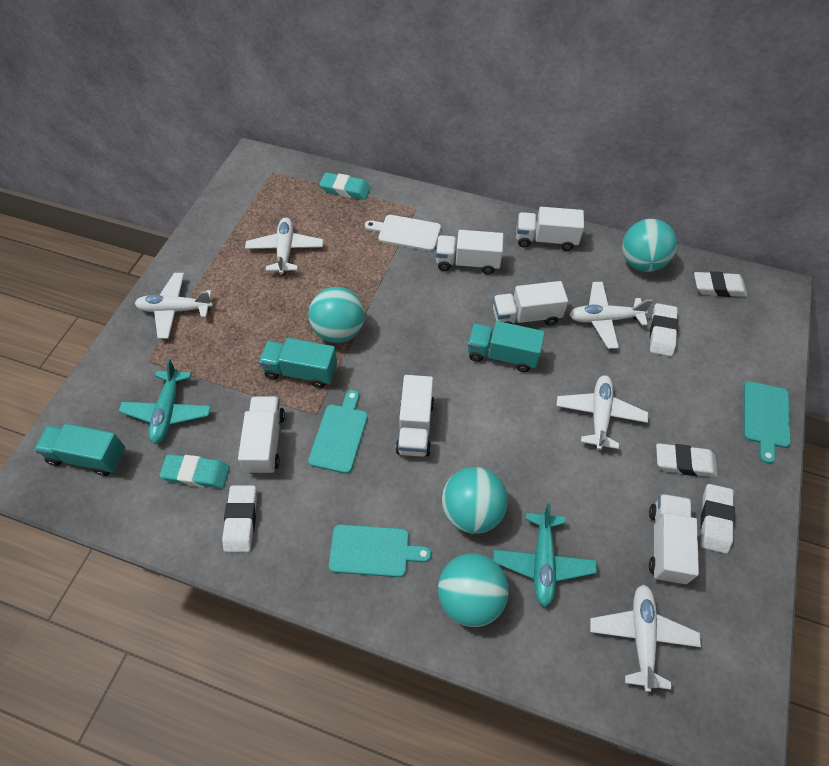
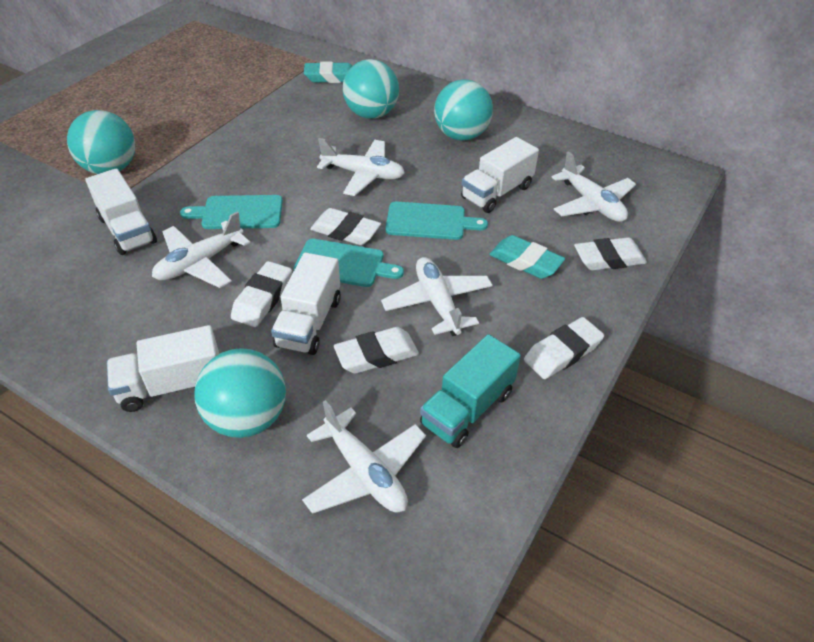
turquoise plane: 2 -> 0
turquoise truck: 3 -> 1
white cutting board: 1 -> 0
white truck: 6 -> 4

